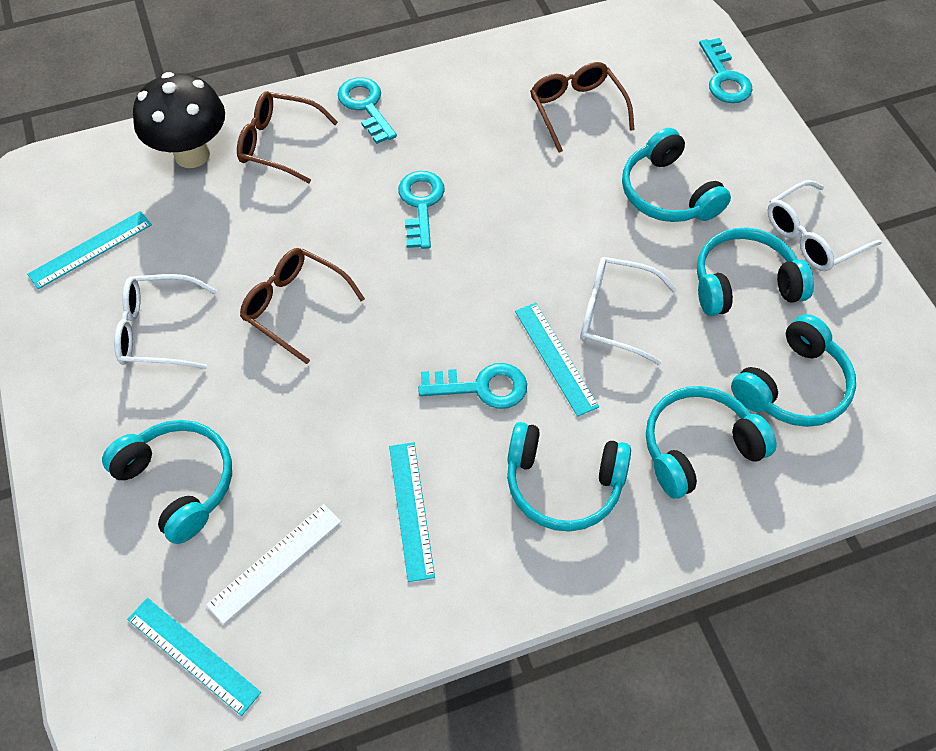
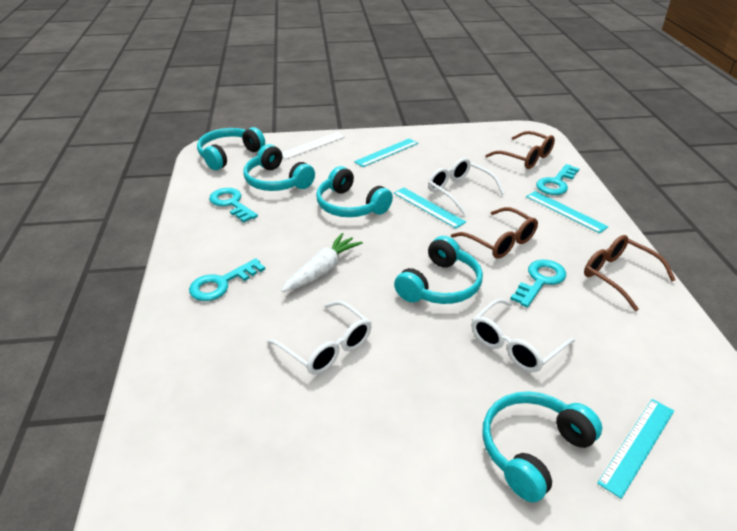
black mushroom: 1 -> 0
turquoise headphones: 6 -> 5
white carrot: 0 -> 1

